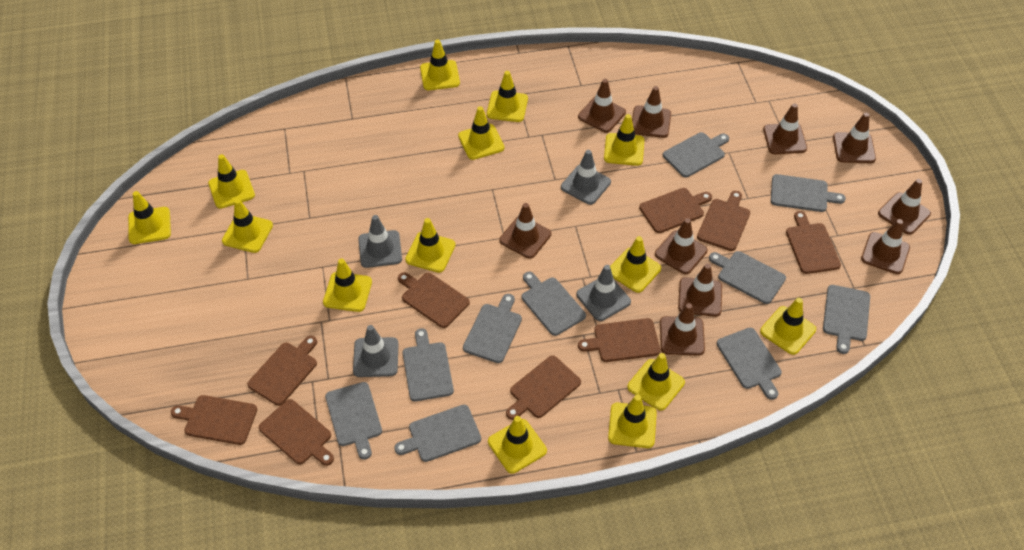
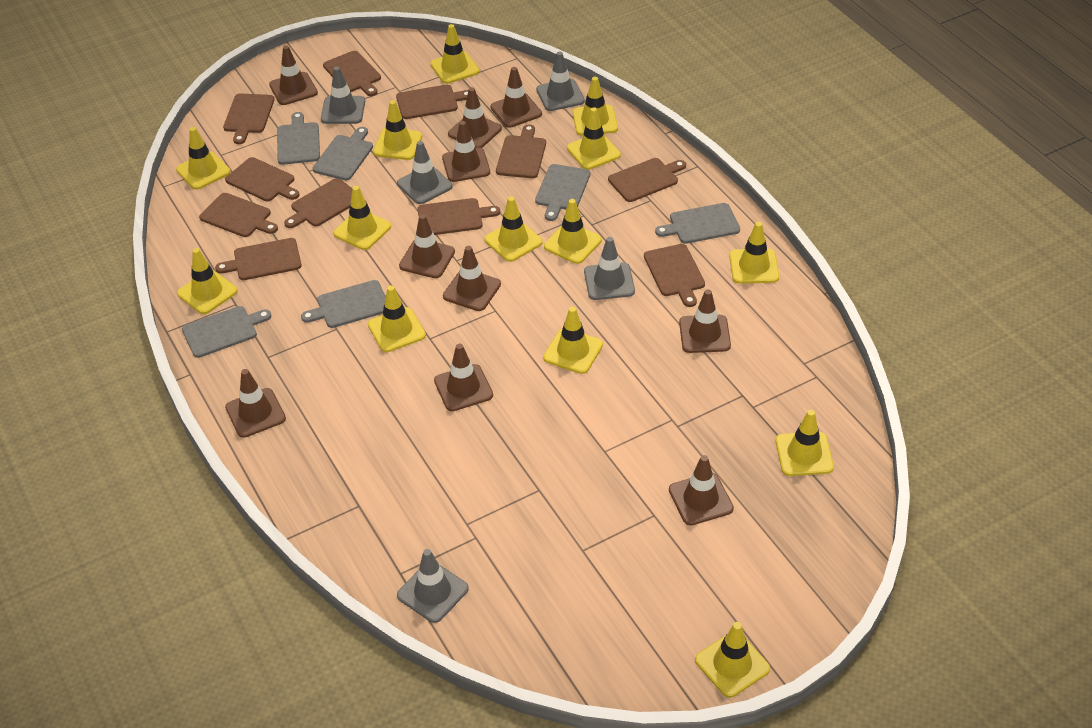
brown cutting board: 9 -> 11
grey cutting board: 10 -> 6
grey traffic cone: 4 -> 5

